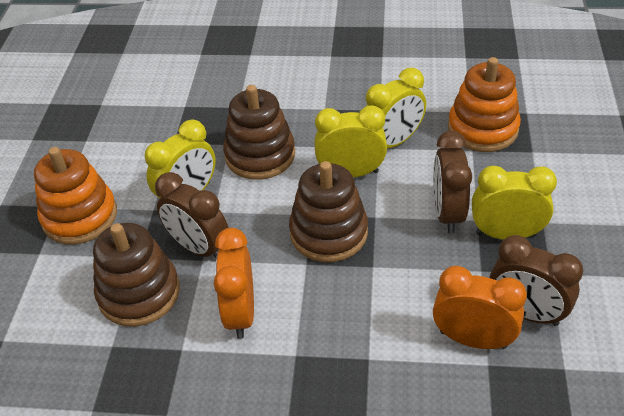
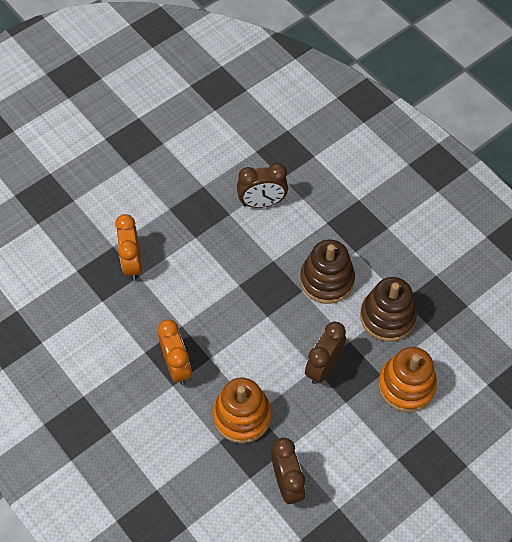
brown stacking toy: 3 -> 2
yellow clock: 4 -> 0

